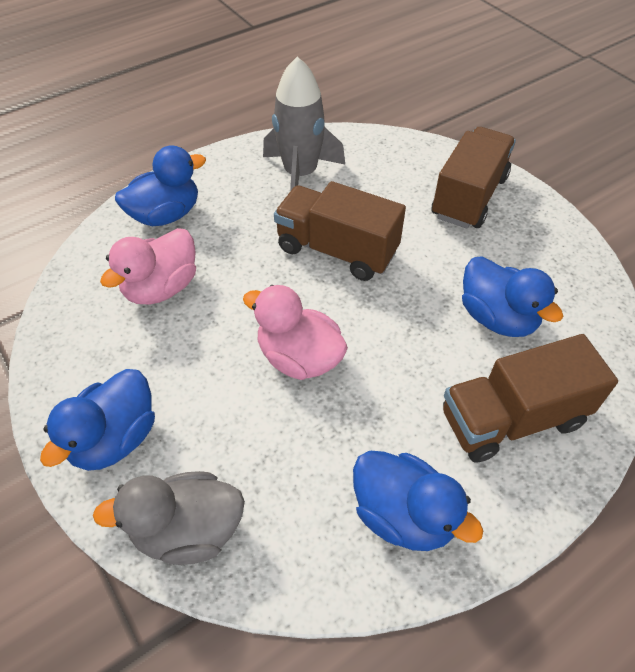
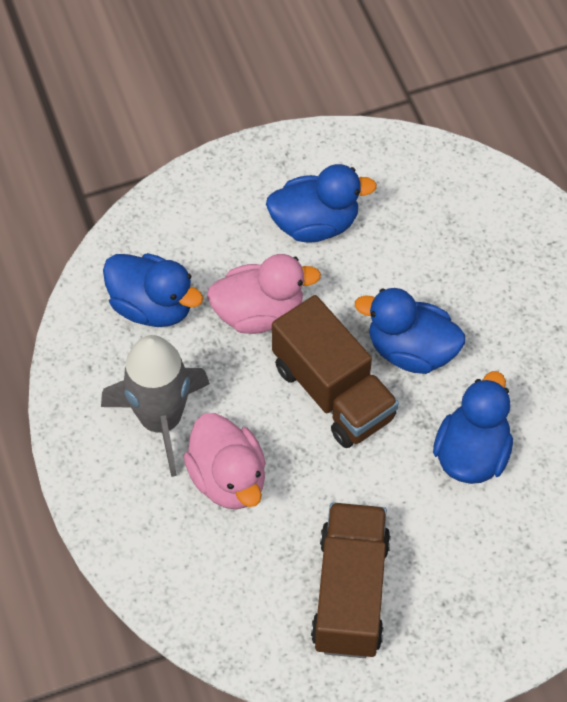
brown truck: 3 -> 2
grey duck: 1 -> 0

